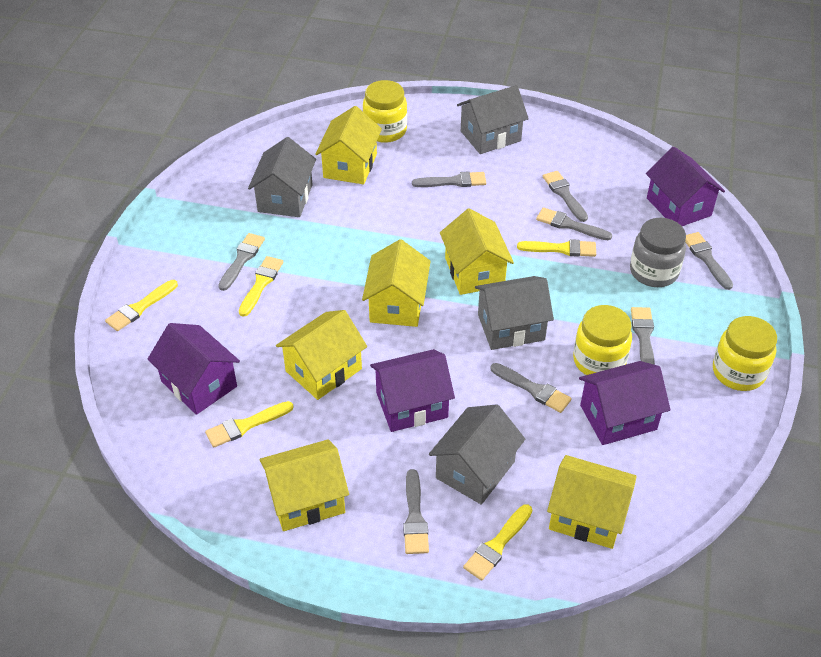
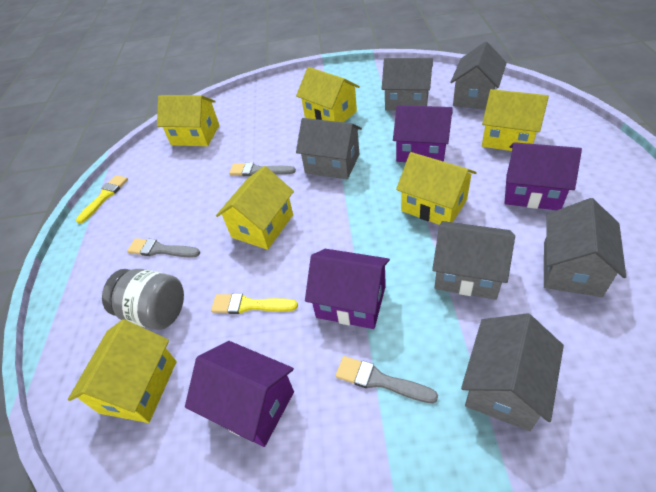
grey brush: 8 -> 3
grey house: 4 -> 6
yellow brush: 5 -> 2
yellow jar: 3 -> 0

